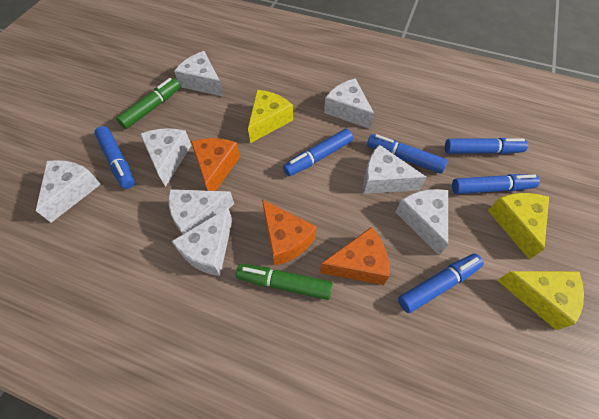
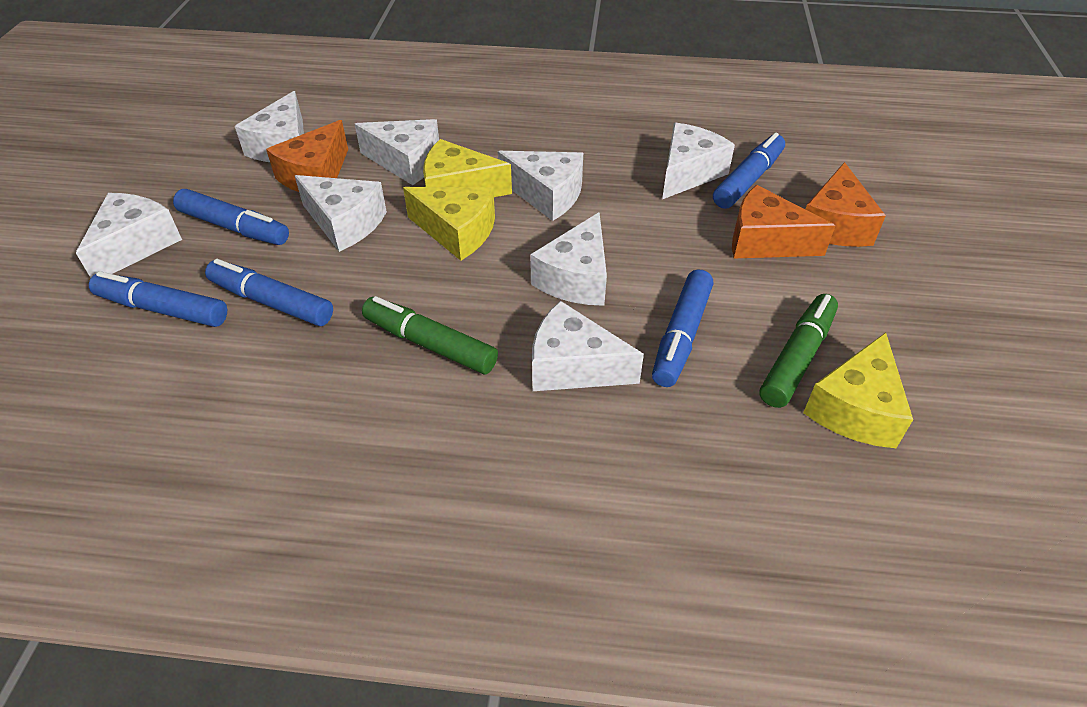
blue marker: 6 -> 5

